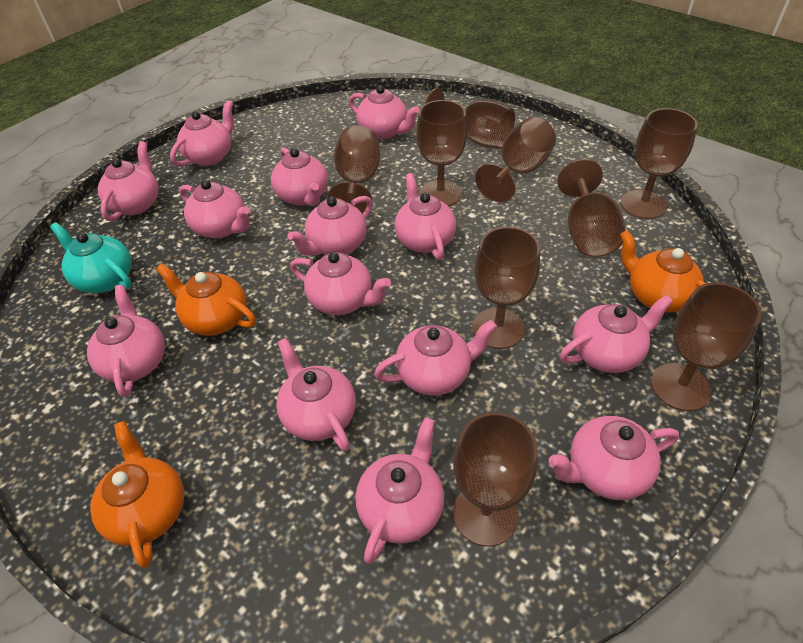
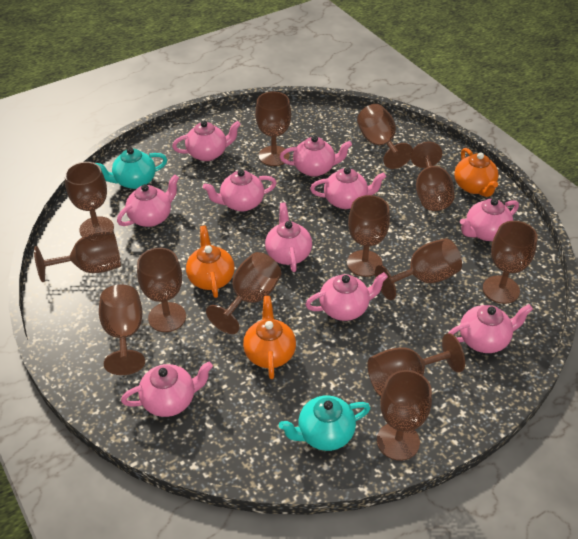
brown goblet: 9 -> 13
pink teapot: 14 -> 10
turquoise teapot: 1 -> 2

